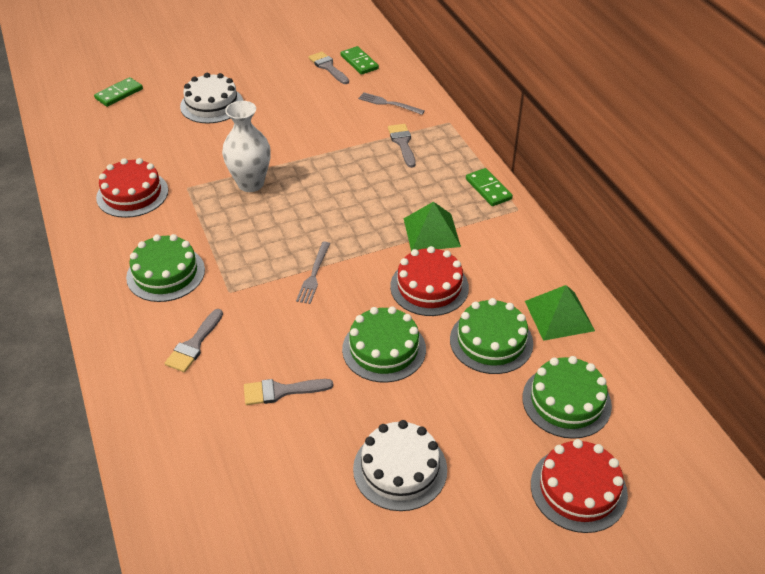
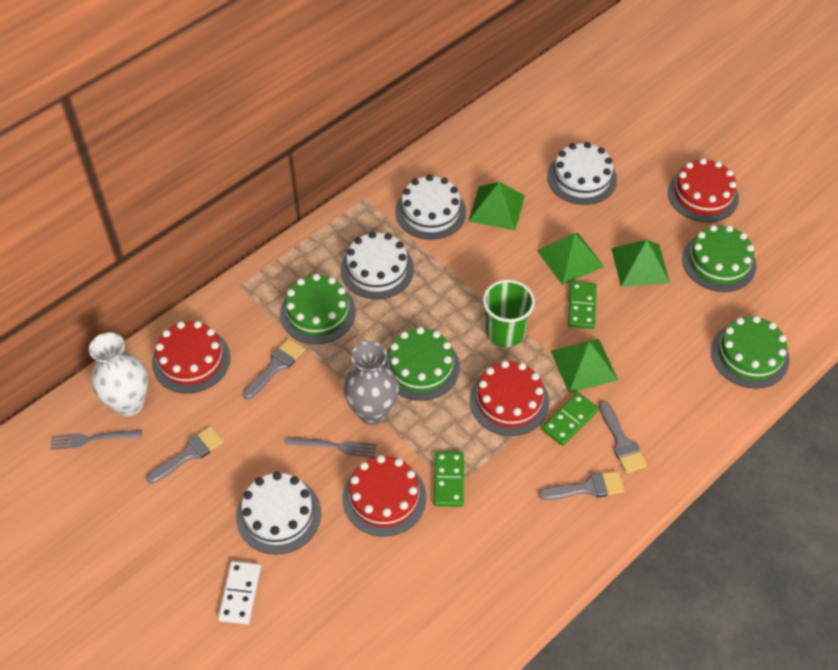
green cup: 0 -> 1
green pyramid: 2 -> 4
grey vase: 0 -> 1
red cake: 3 -> 4
white cake: 2 -> 4
white domino: 0 -> 1

